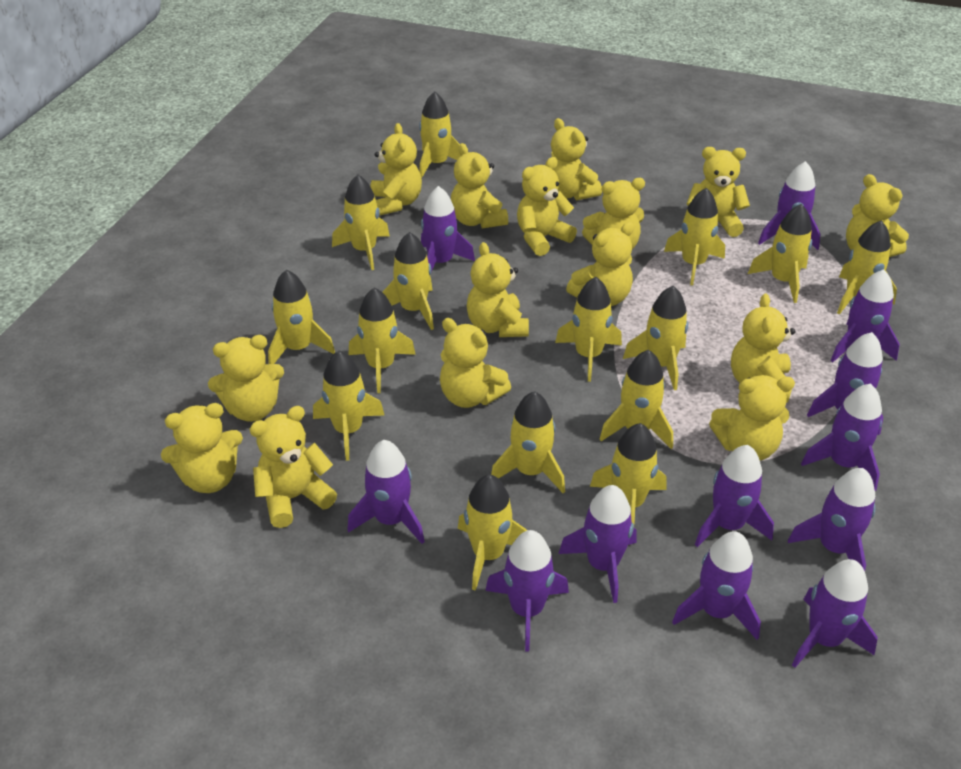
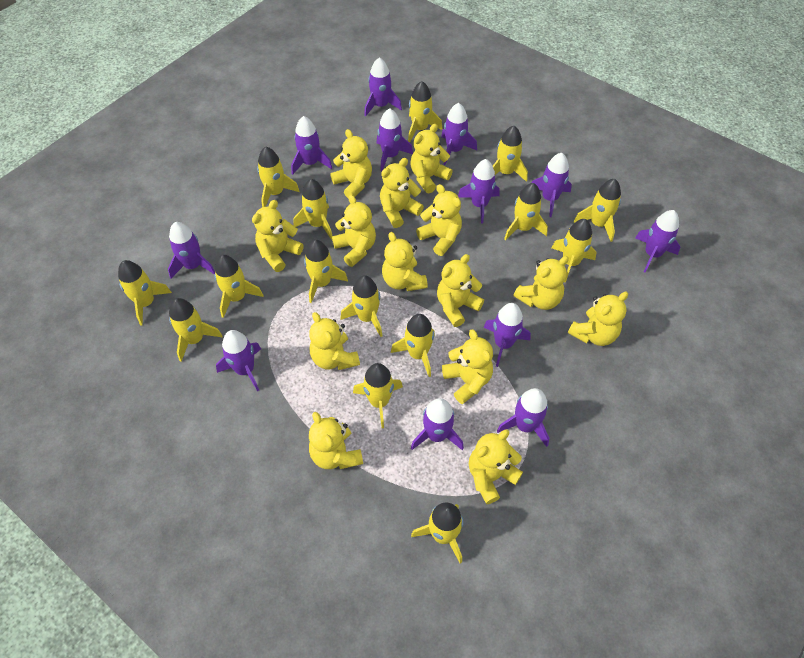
yellow teddy bear: 15 -> 14

